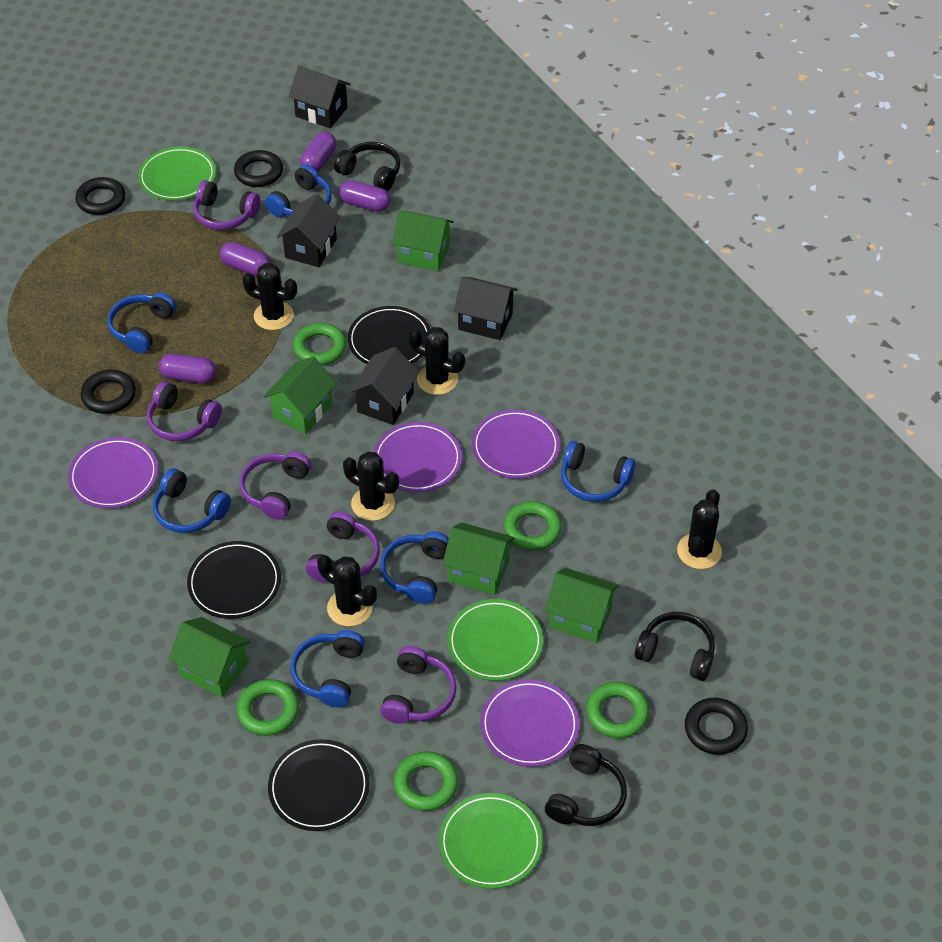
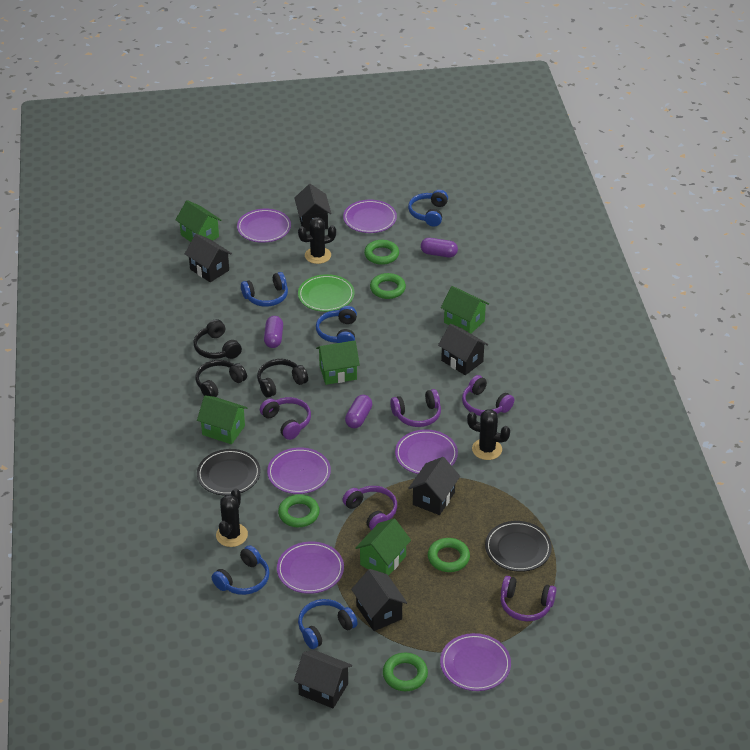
black cactus: 5 -> 3
black house: 4 -> 6
black plate: 3 -> 2
black ring: 4 -> 0
blue headphones: 6 -> 5
green plate: 3 -> 1
purple capsule: 4 -> 3
purple plate: 4 -> 6

